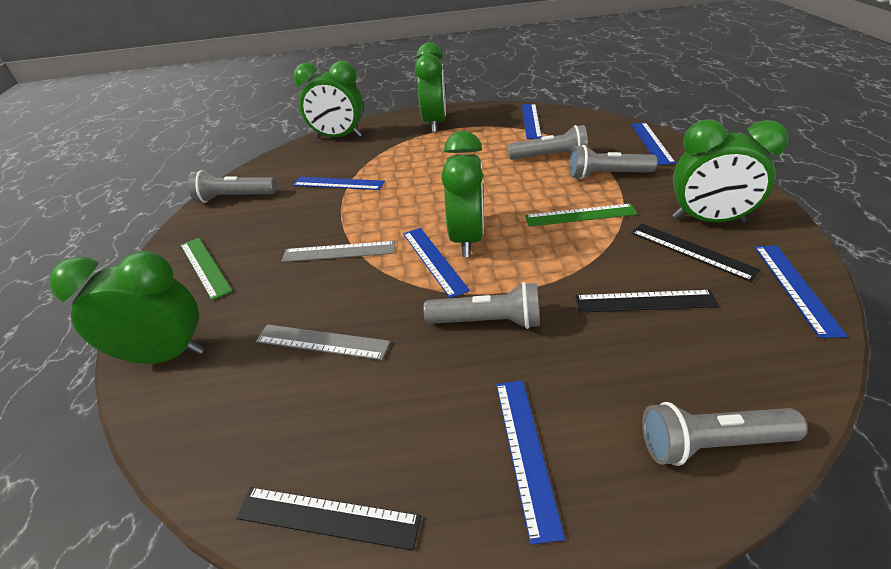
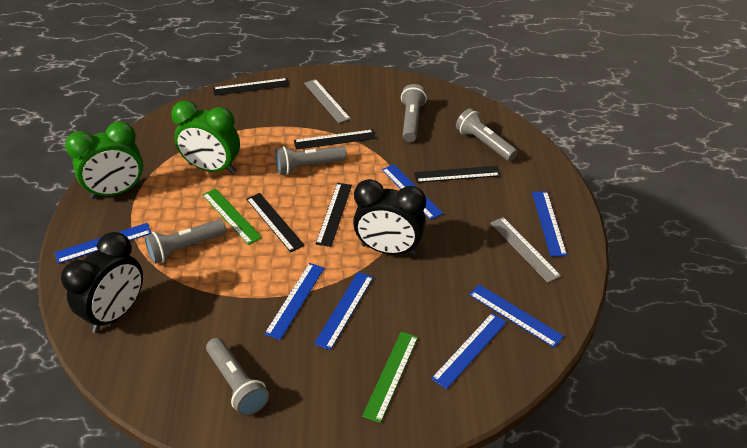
black clock: 0 -> 2
black ruler: 3 -> 5
blue ruler: 6 -> 7
green clock: 5 -> 2

